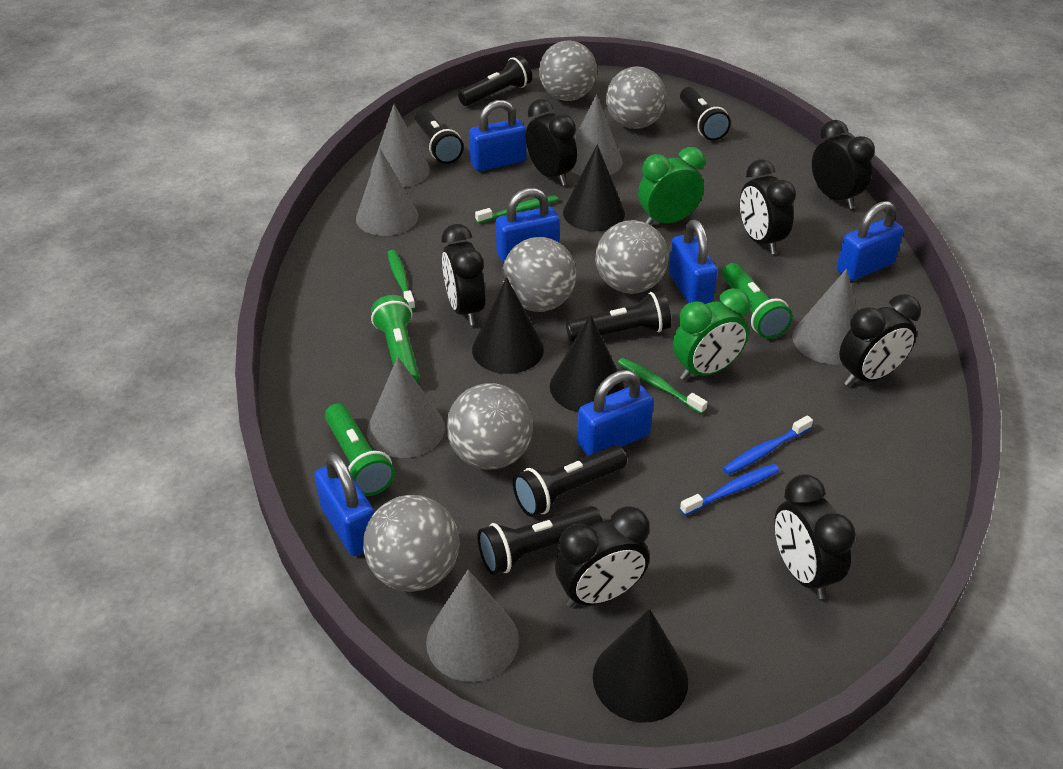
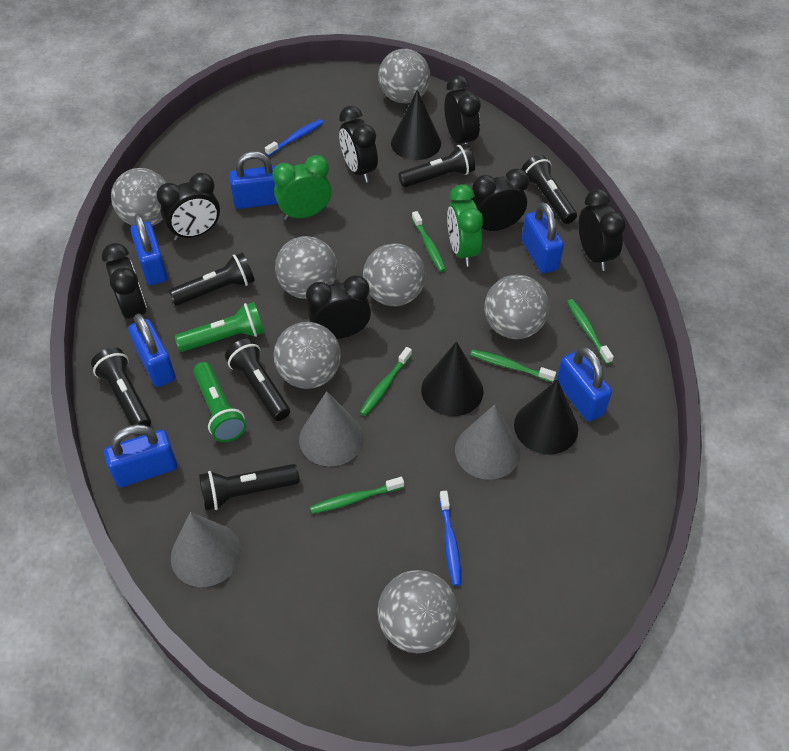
black cone: 4 -> 3
green flashlight: 3 -> 2
green toothbrush: 3 -> 5
grey ball: 6 -> 7
grey cone: 6 -> 3

